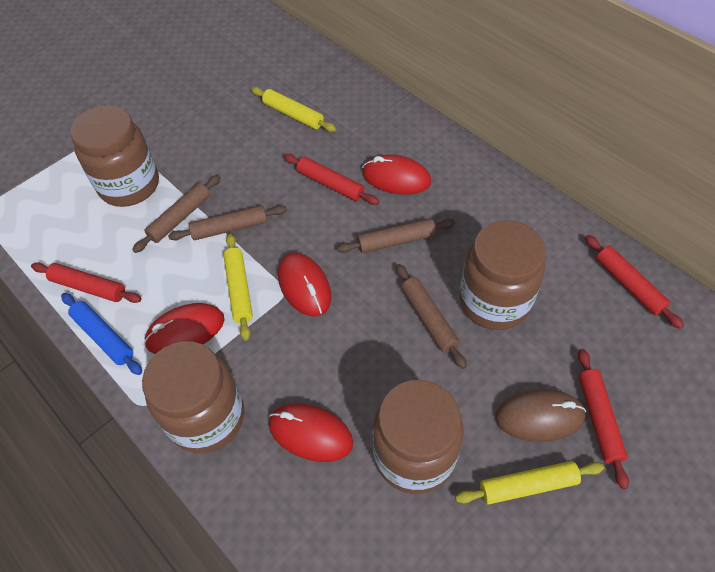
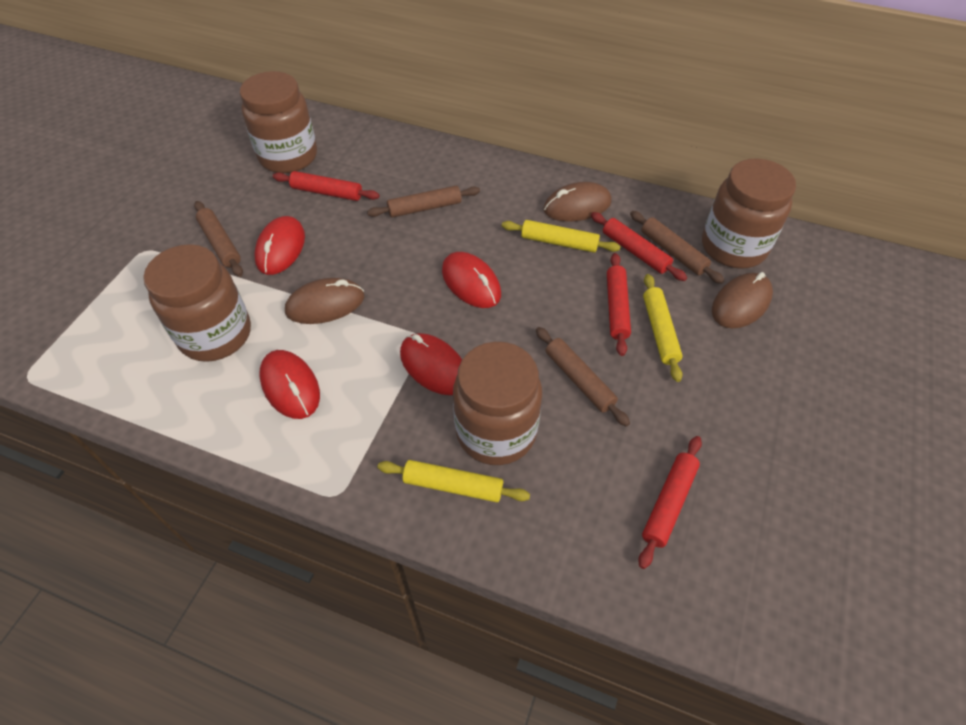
blue rolling pin: 1 -> 0
brown mouse: 1 -> 3

